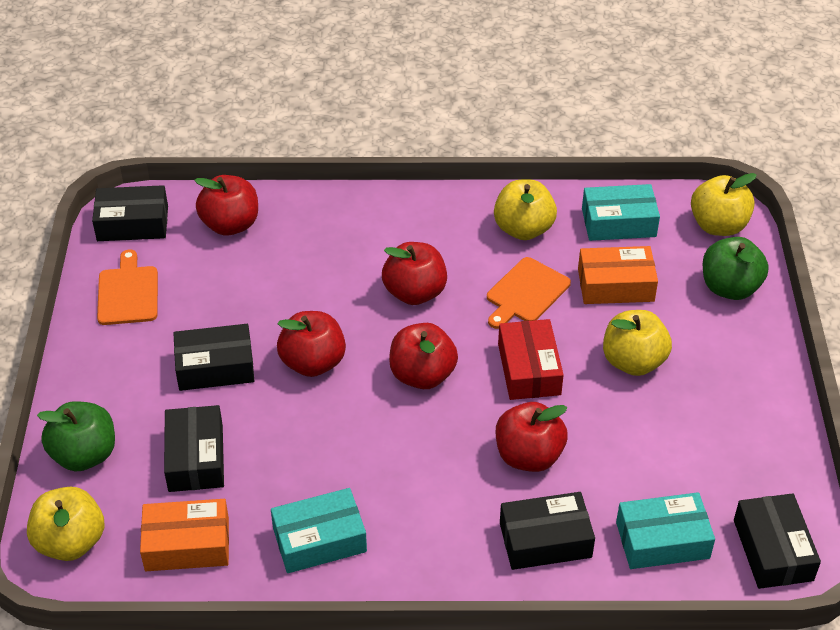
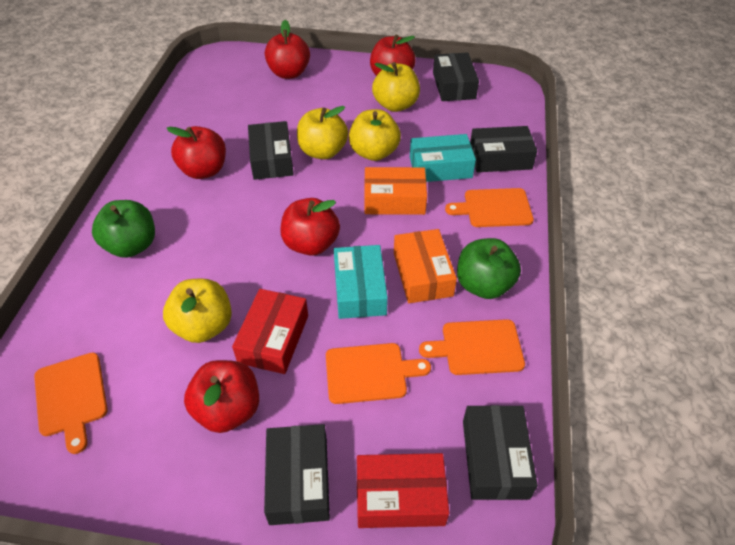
orange cutting board: 2 -> 4
red box: 1 -> 2
turquoise box: 3 -> 2

